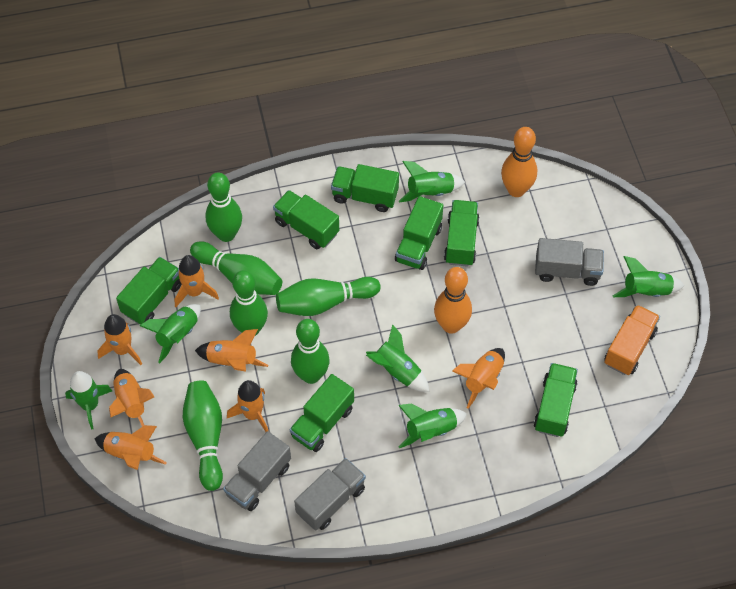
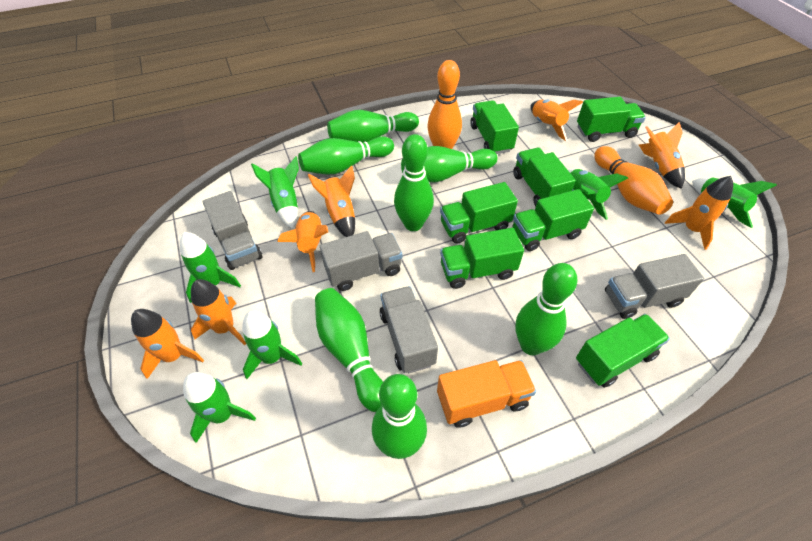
green bowling pin: 6 -> 7
grey truck: 3 -> 4

